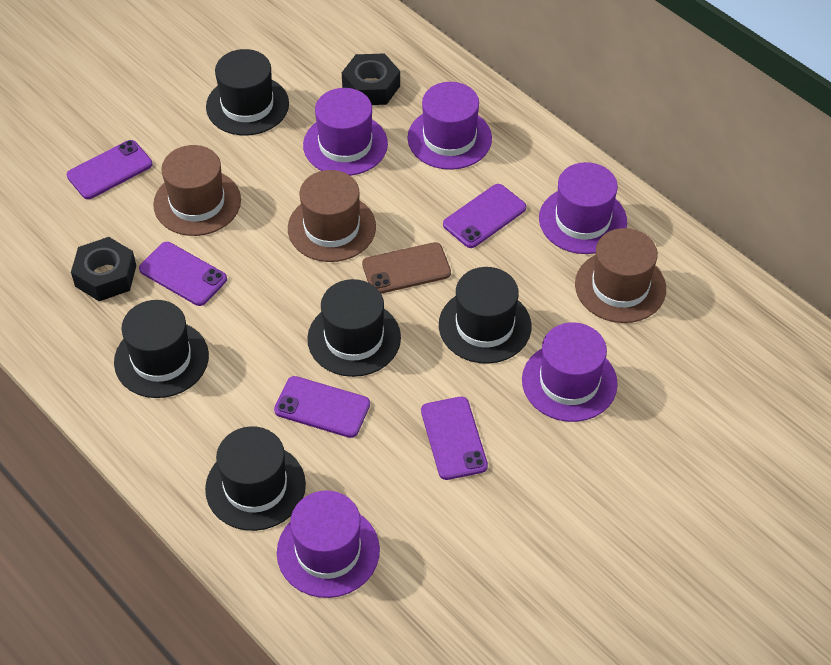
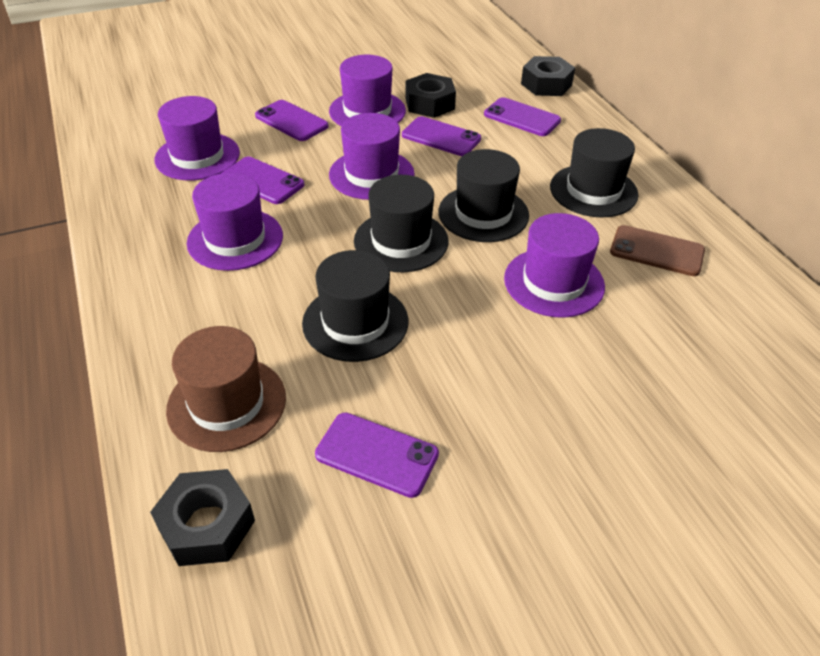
black hat: 5 -> 4
black nut: 2 -> 3
brown hat: 3 -> 1

